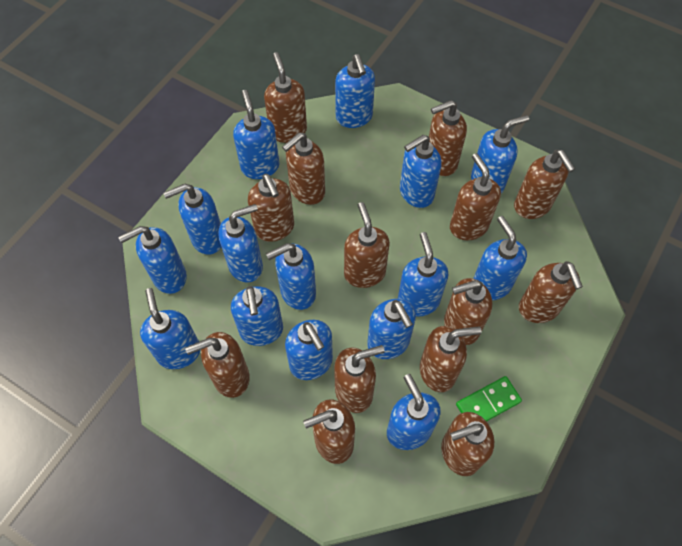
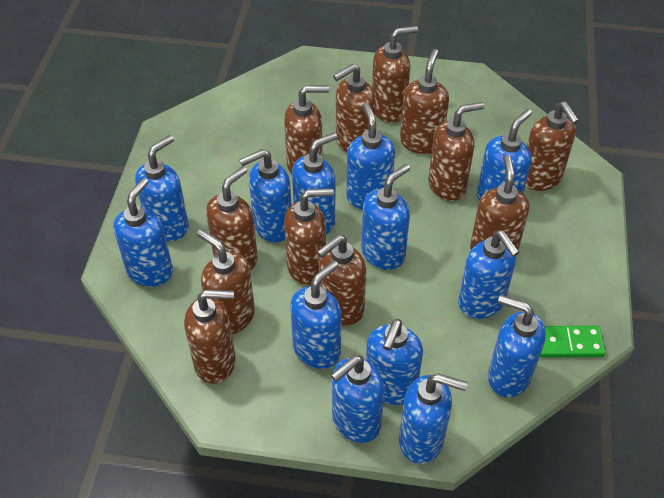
blue soap dispenser: 15 -> 13
brown soap dispenser: 14 -> 12

